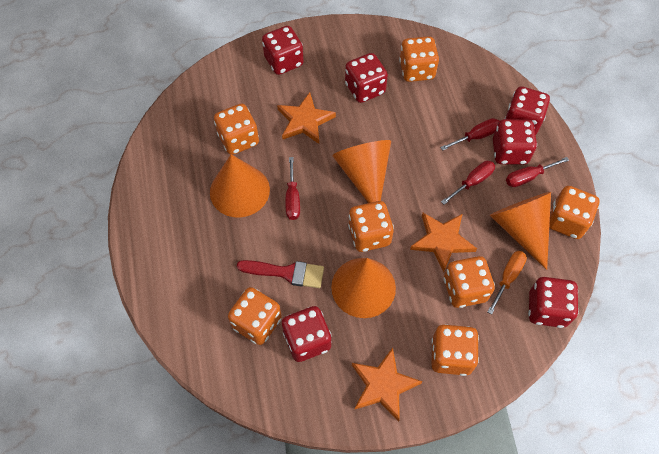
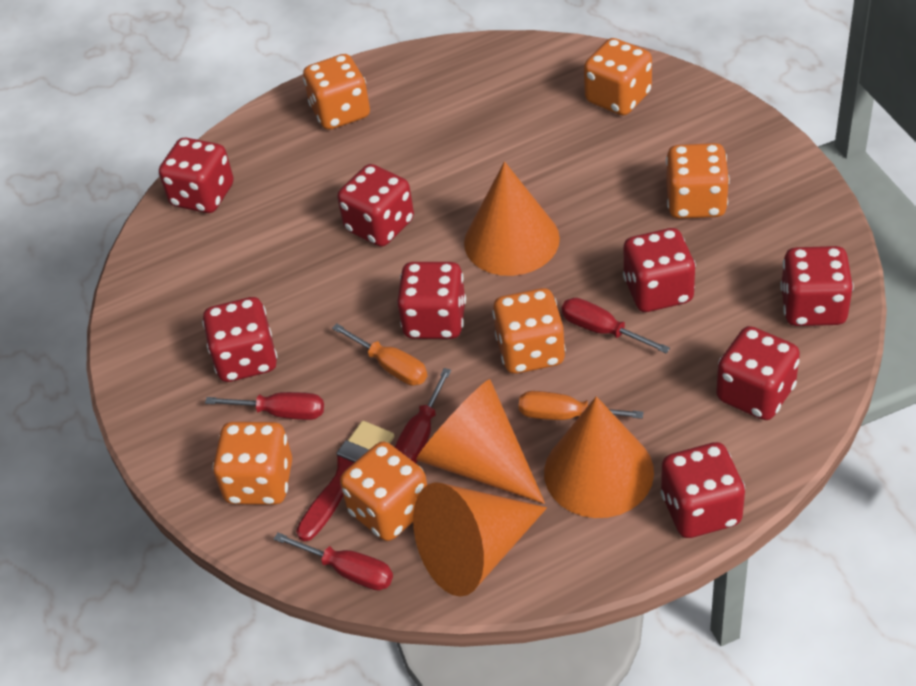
orange dice: 7 -> 6
orange screwdriver: 1 -> 2
orange star: 3 -> 0
red dice: 6 -> 8

